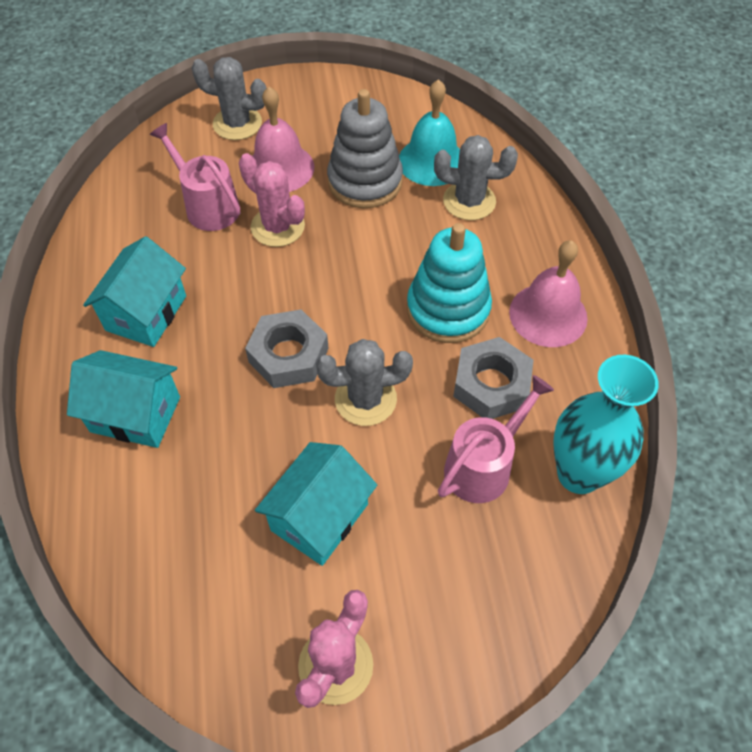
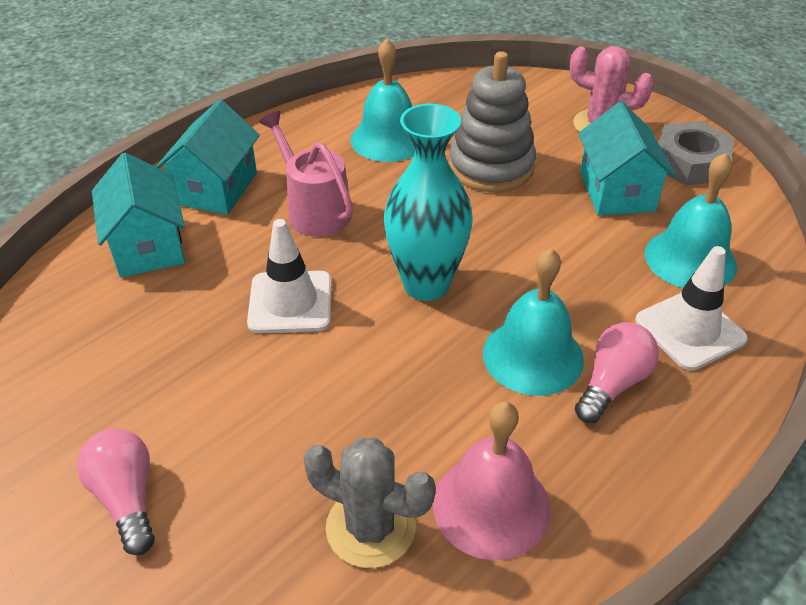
grey cactus: 3 -> 1
grey nut: 2 -> 1
pink bell: 2 -> 1
pink cactus: 2 -> 1
pink light bulb: 0 -> 2
pink watering can: 2 -> 1
turquoise bell: 1 -> 3
turquoise stacking toy: 1 -> 0
white traffic cone: 0 -> 2

